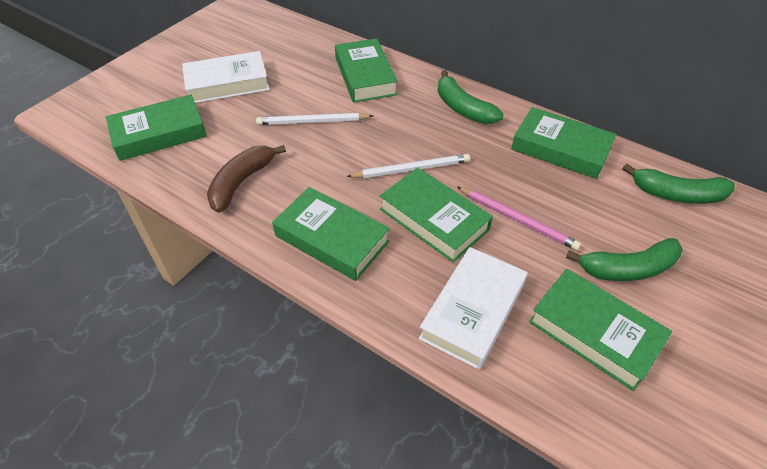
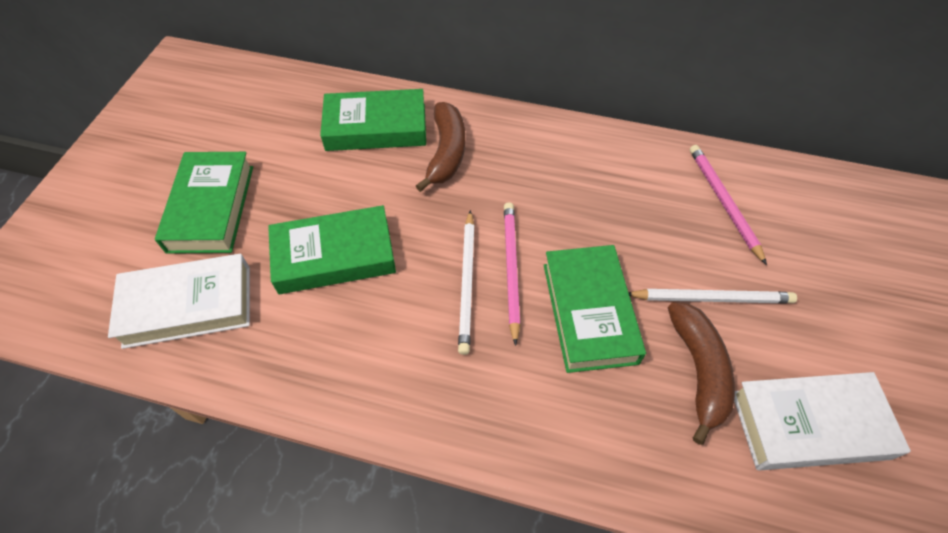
brown banana: 1 -> 2
green banana: 3 -> 0
green book: 6 -> 4
pink pencil: 1 -> 2

